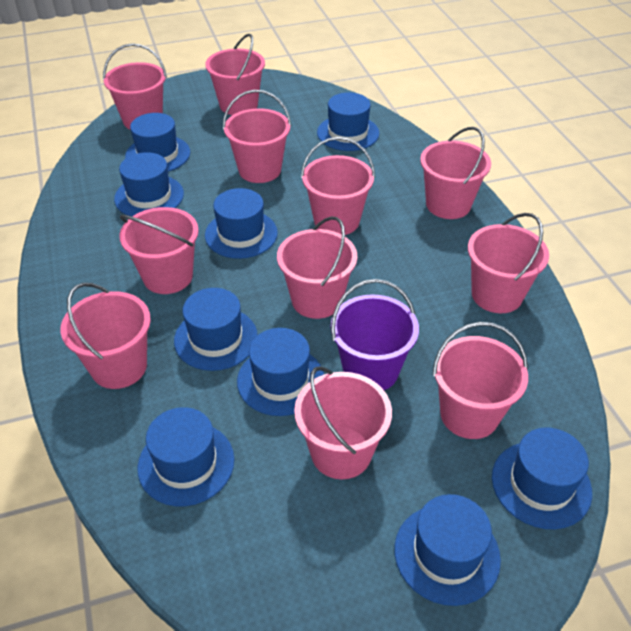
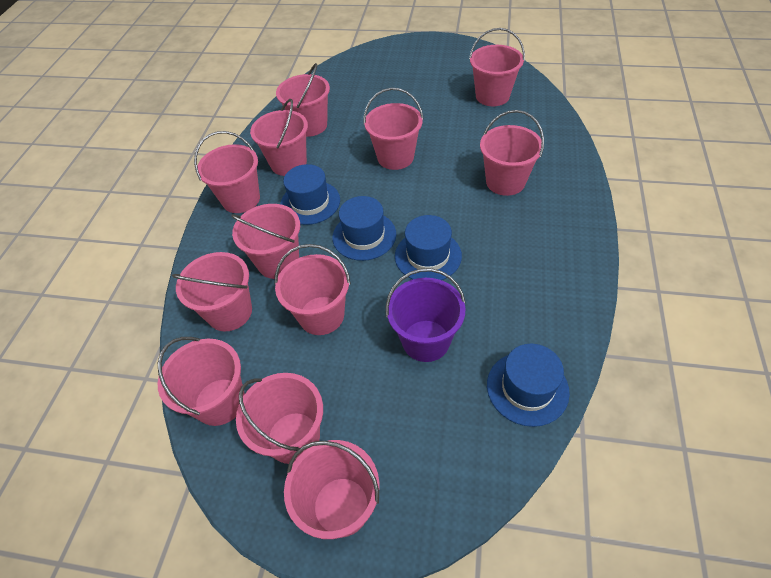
blue hat: 9 -> 4
pink bucket: 11 -> 12

